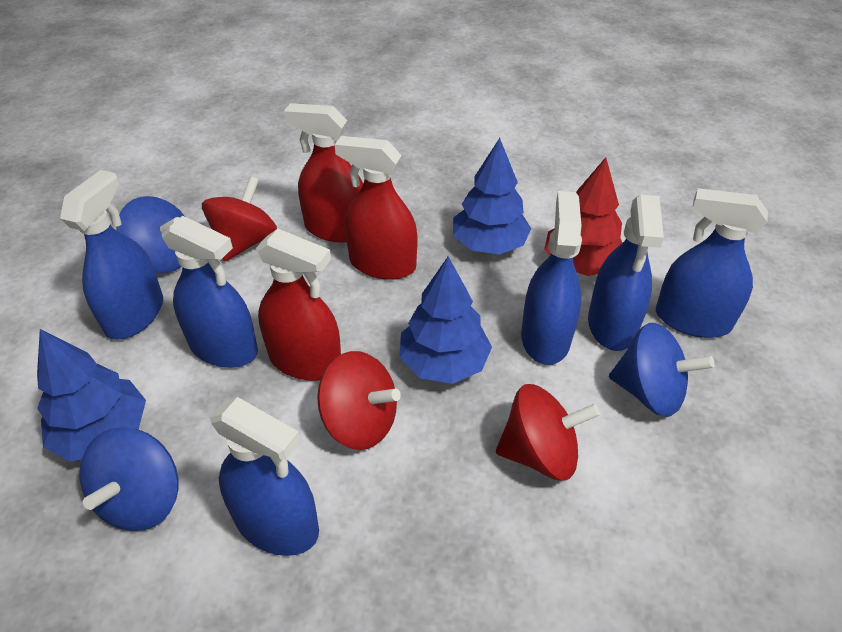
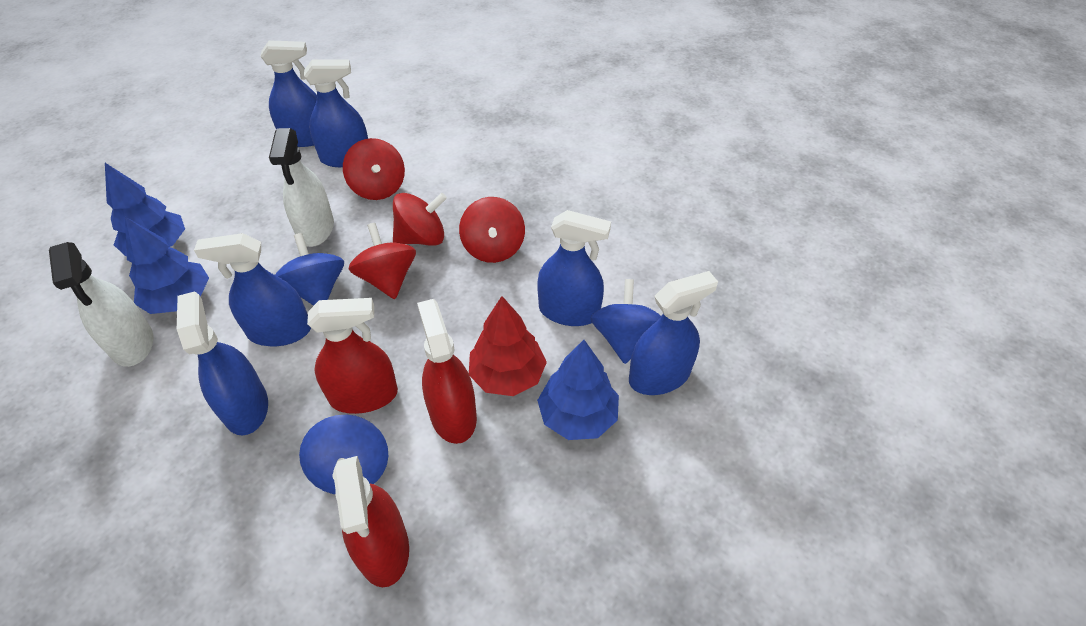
red spinning top: 3 -> 4
white spray bottle: 0 -> 2

